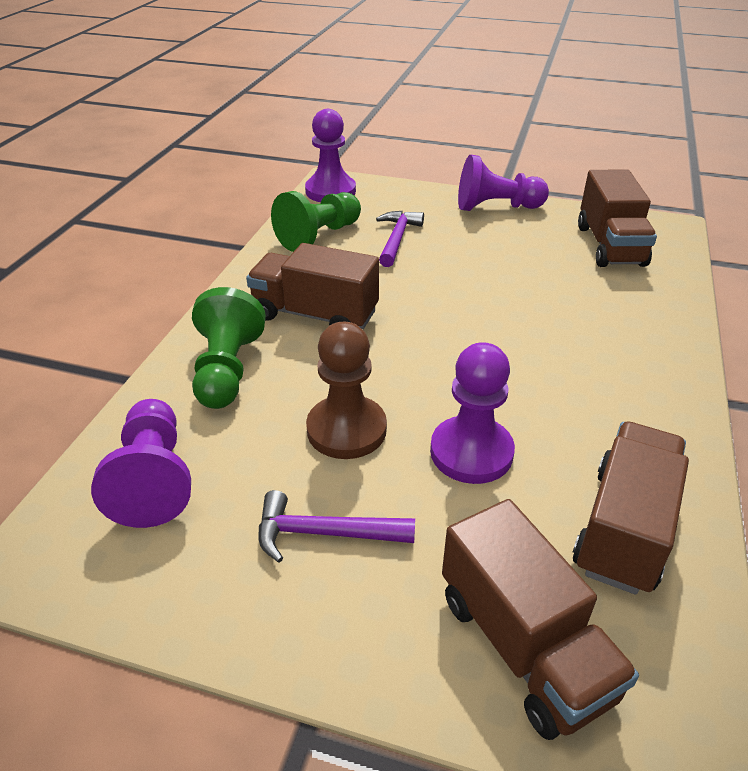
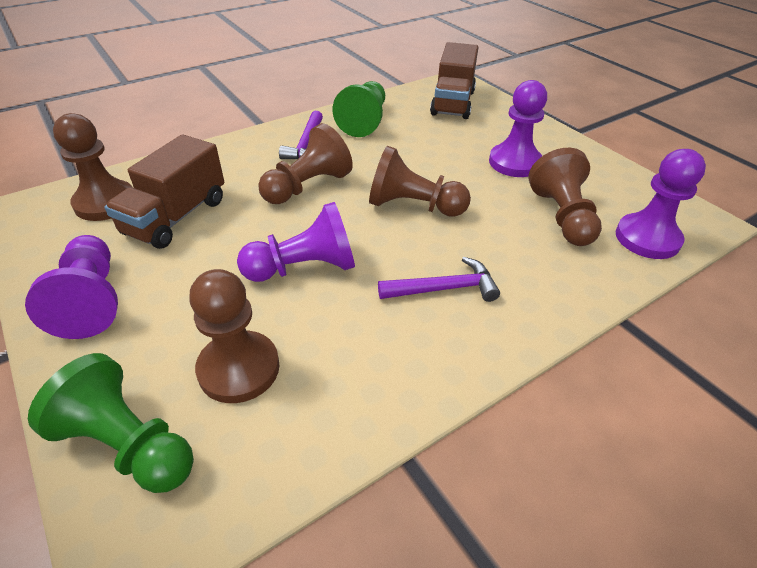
brown pawn: 1 -> 5
brown truck: 4 -> 2

